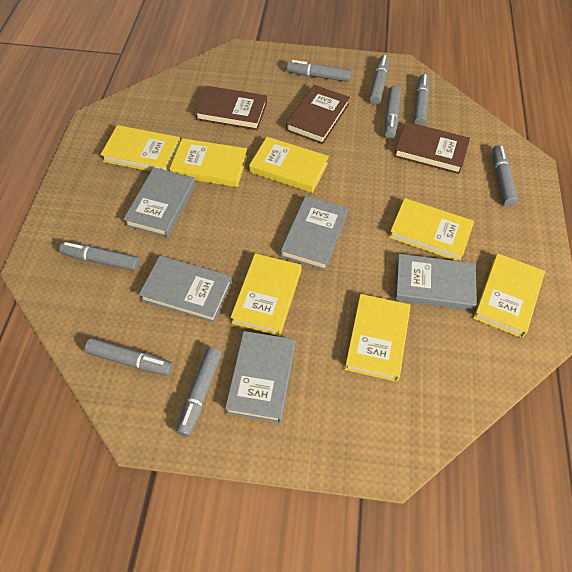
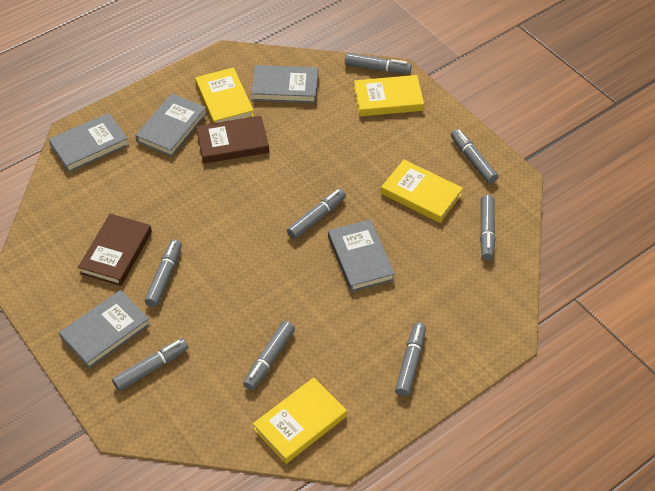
brown book: 3 -> 2
yellow book: 7 -> 4

